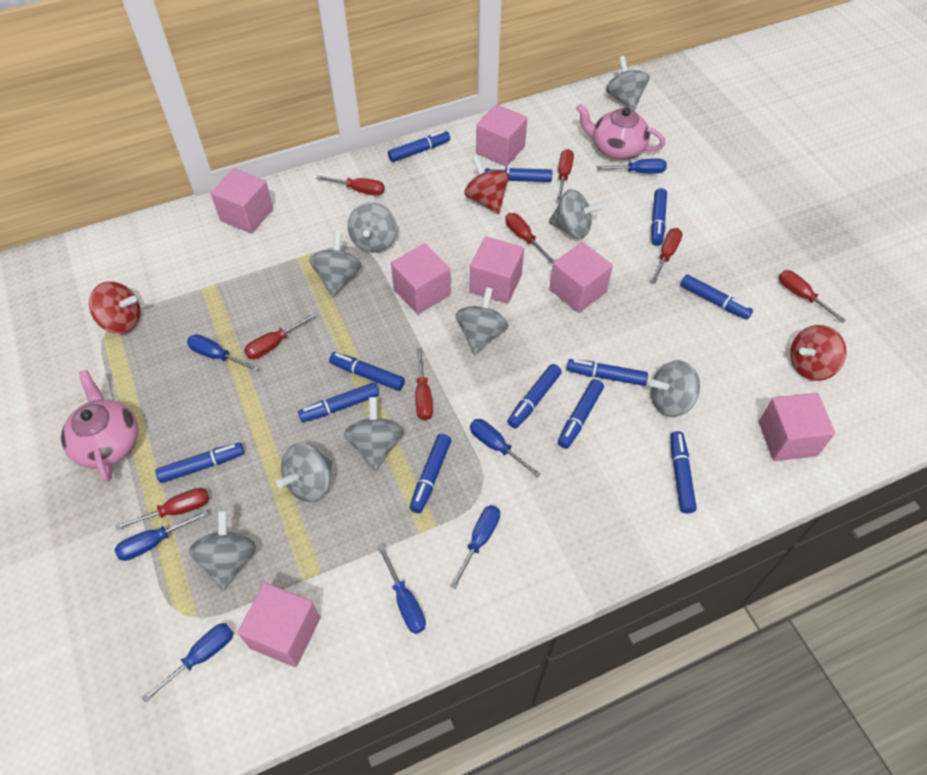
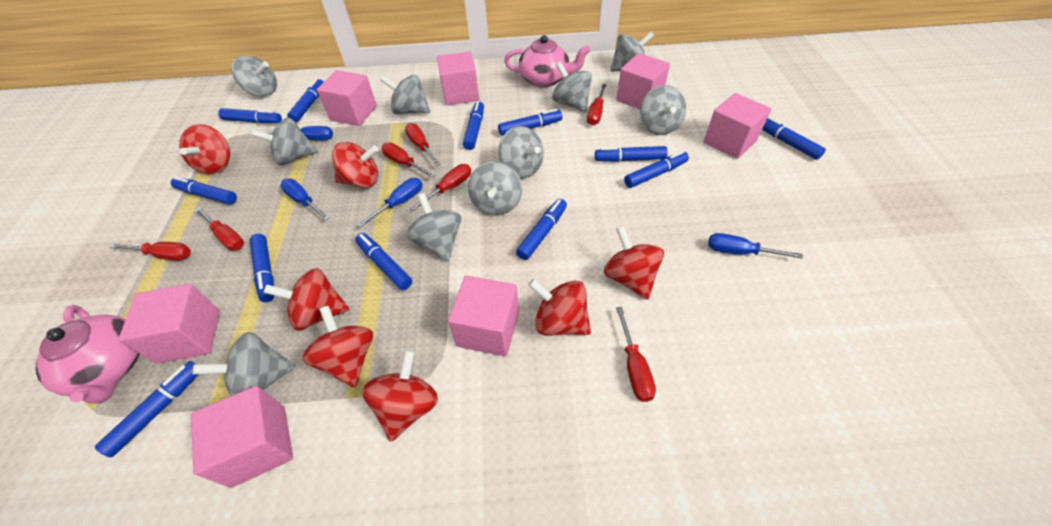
blue screwdriver: 7 -> 4
grey spinning top: 9 -> 10
red screwdriver: 8 -> 7
red spinning top: 3 -> 7

